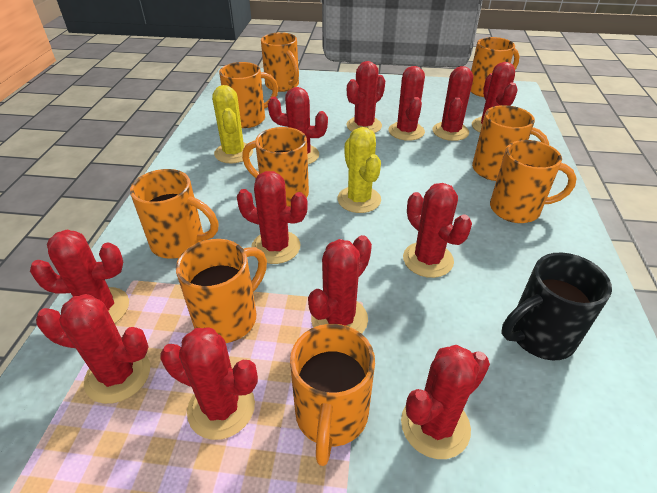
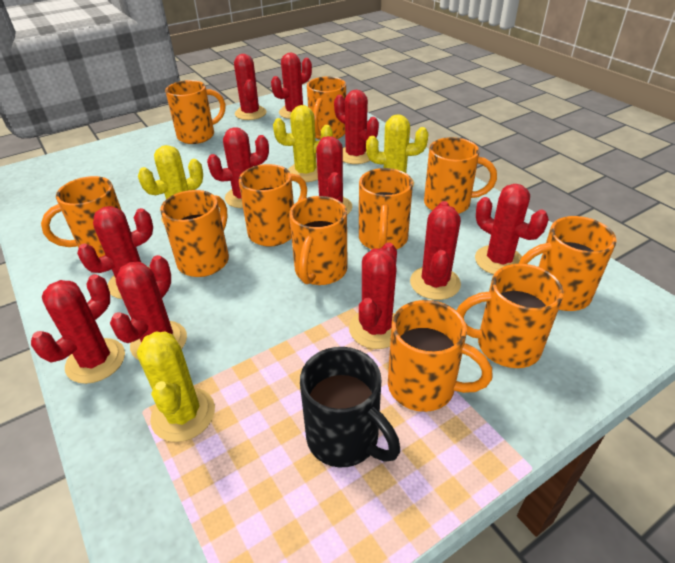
orange mug: 9 -> 11
red cactus: 12 -> 11
yellow cactus: 2 -> 4

